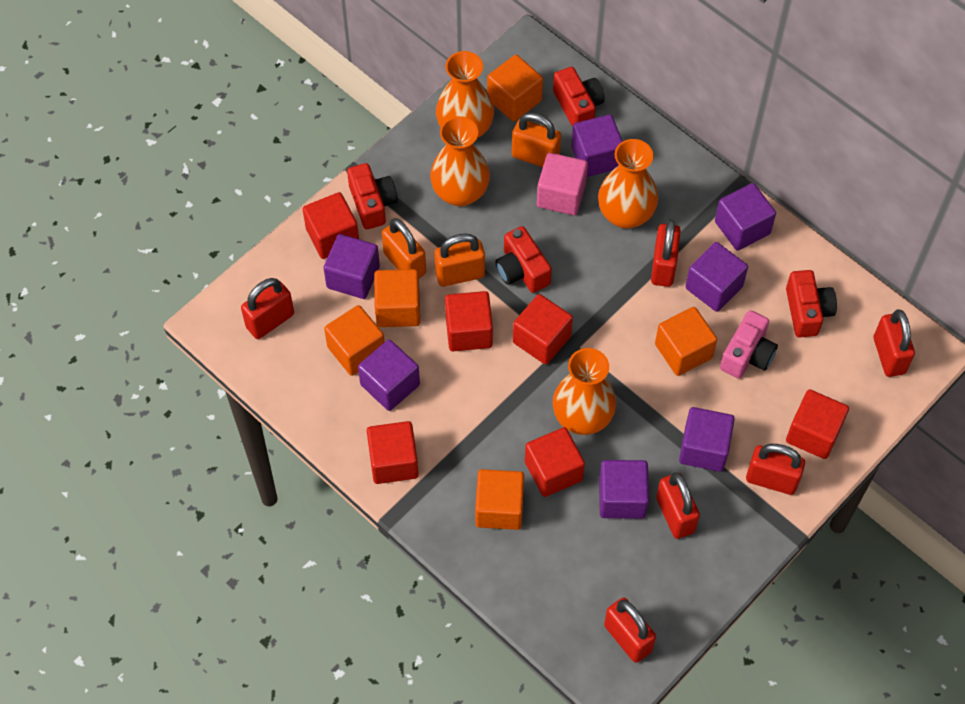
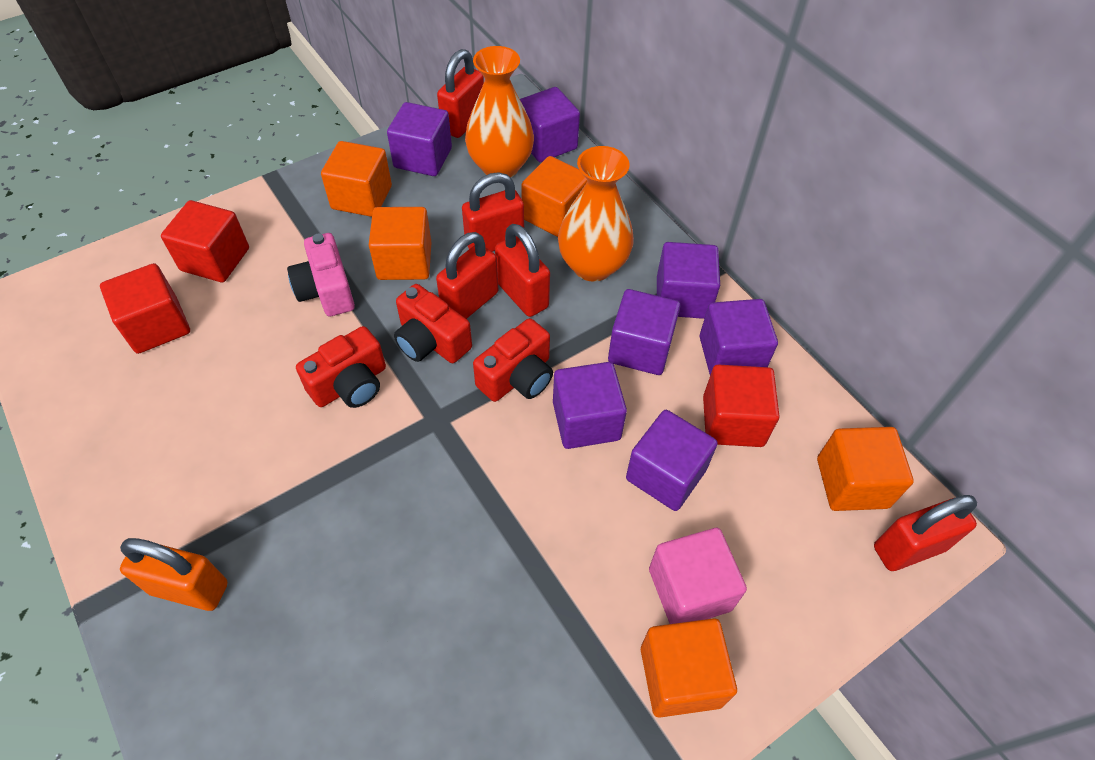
orange padlock: 3 -> 1
orange vase: 4 -> 2
red camera: 4 -> 3
red cube: 6 -> 3
red padlock: 6 -> 5

